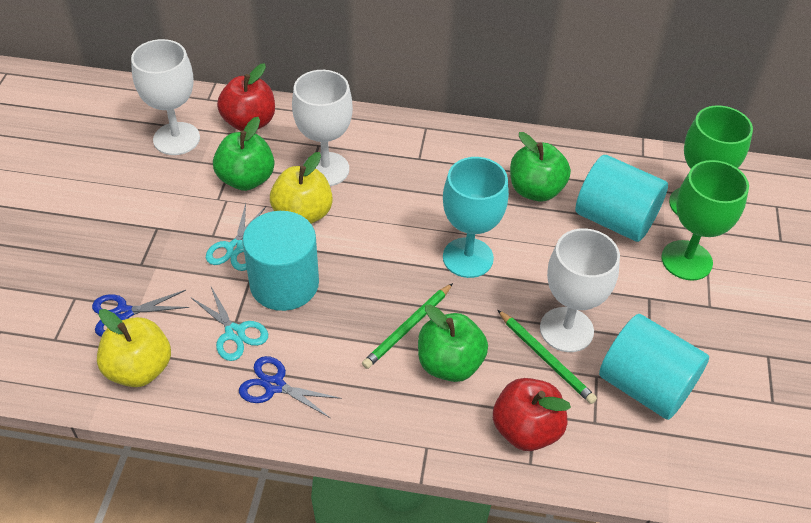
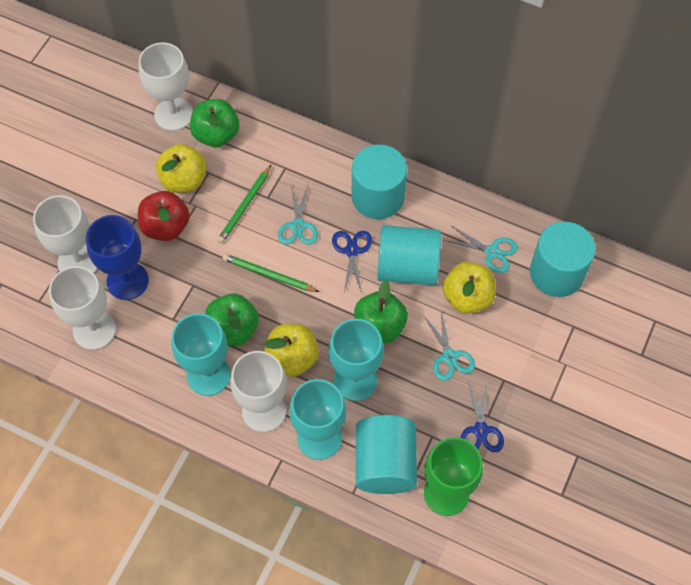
blue goblet: 0 -> 1
green goblet: 2 -> 1
red apple: 2 -> 1
turquoise cylinder: 3 -> 4
turquoise goblet: 1 -> 3
turquoise scissors: 2 -> 3
white goblet: 3 -> 4
yellow apple: 2 -> 3

